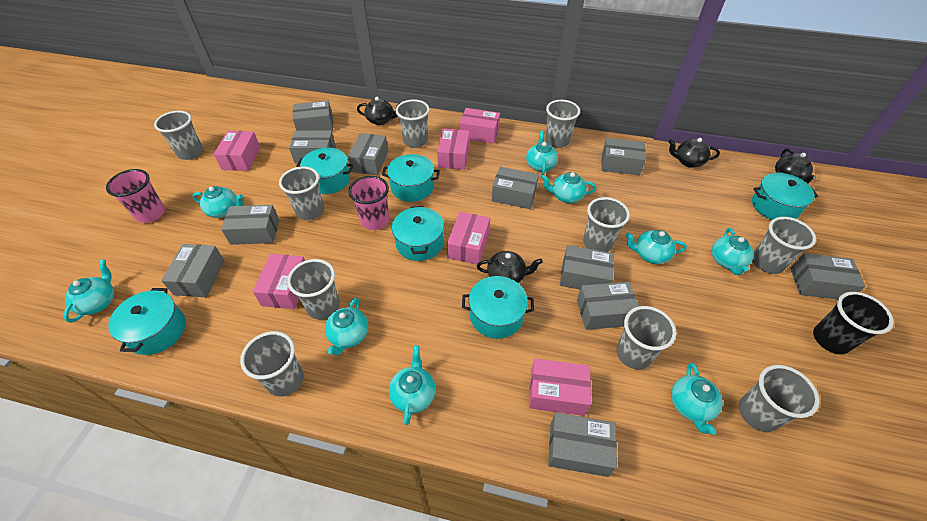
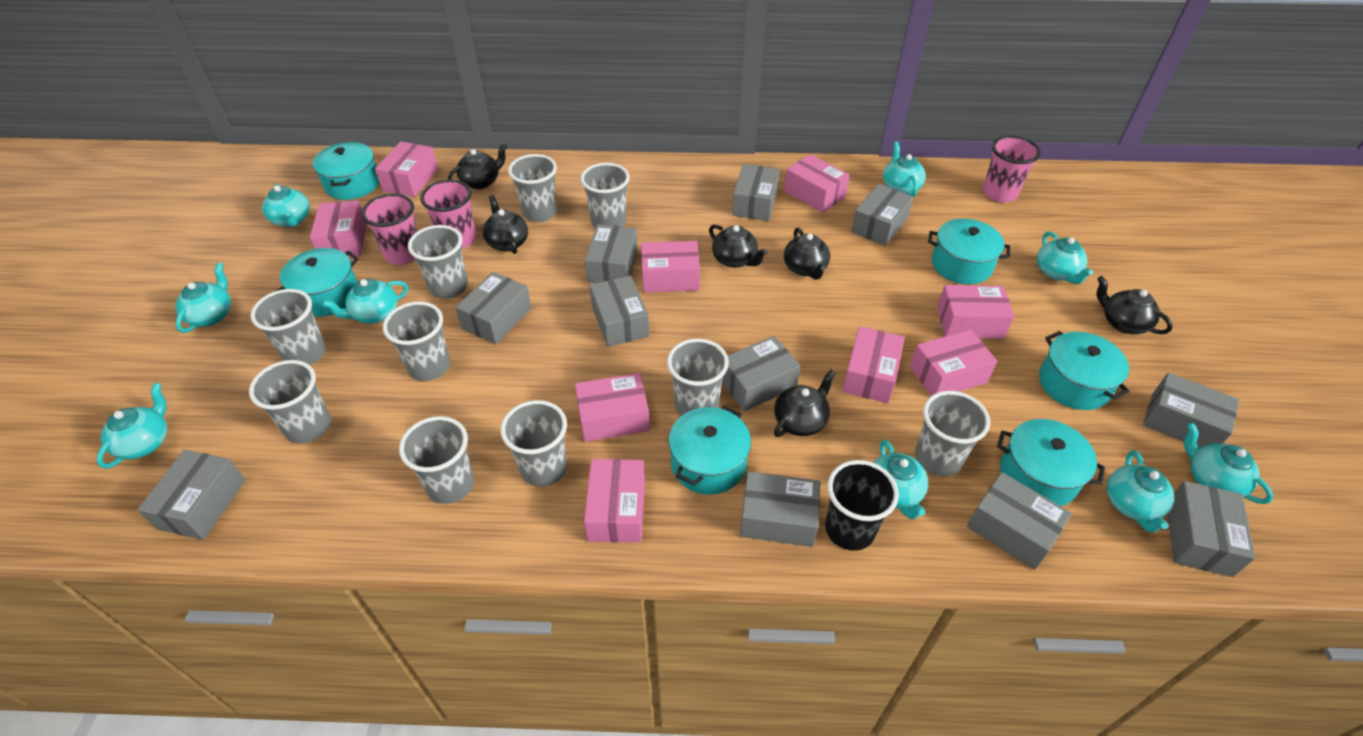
black teapot: 4 -> 6
pink box: 6 -> 9
pink cup: 2 -> 3

